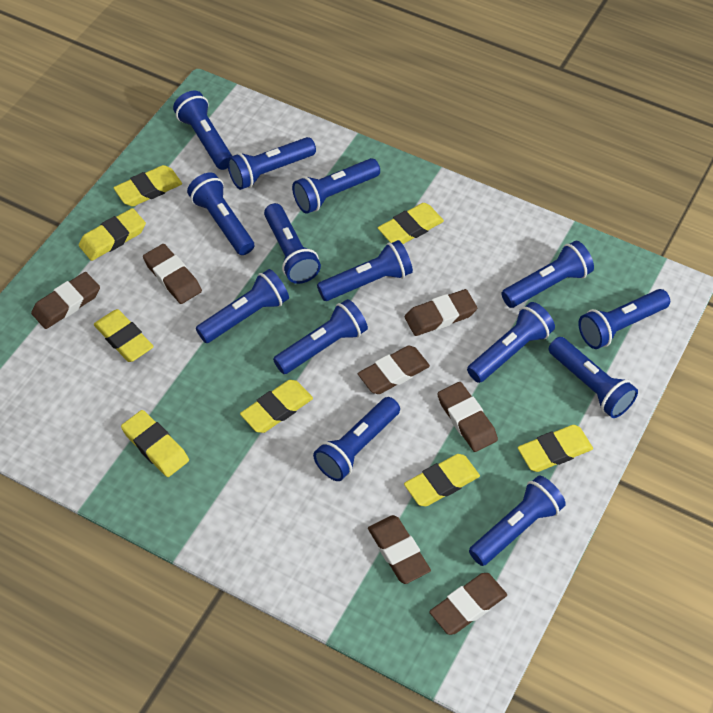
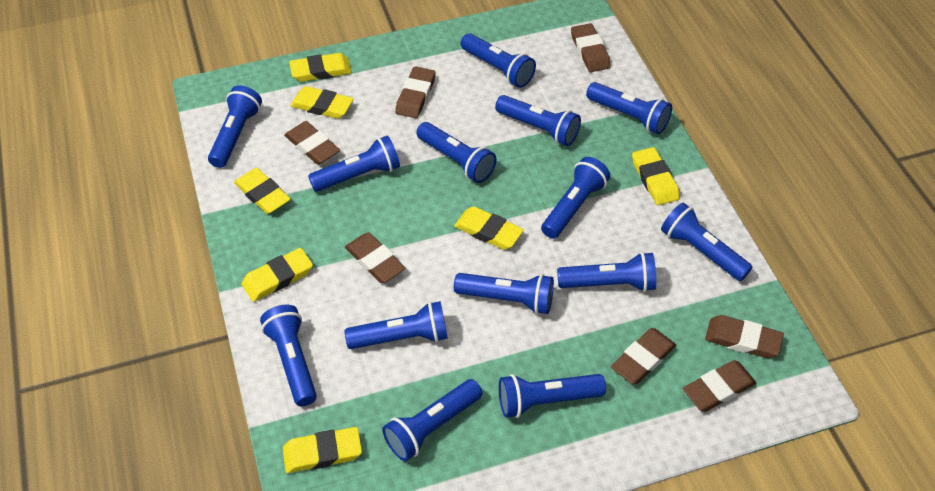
yellow eraser: 8 -> 7

